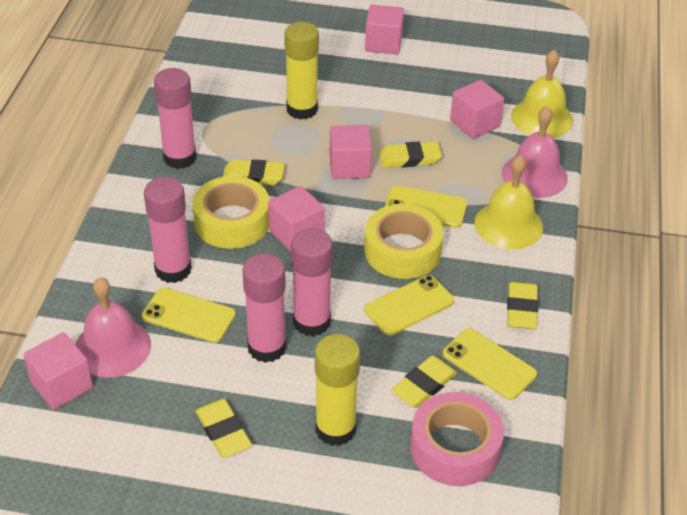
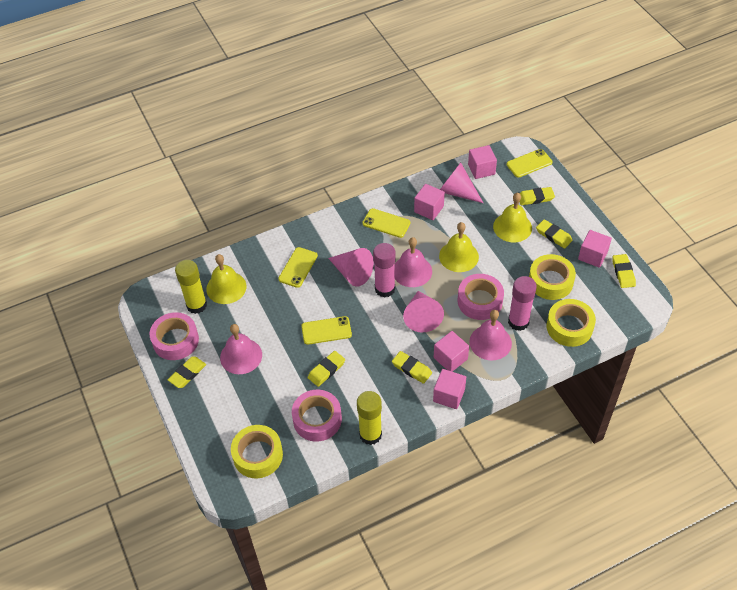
pink bell: 2 -> 3
pink cone: 0 -> 3
pink glue stick: 4 -> 2
pink tape: 1 -> 3
yellow bell: 2 -> 3
yellow eraser: 5 -> 6
yellow tape: 2 -> 3

